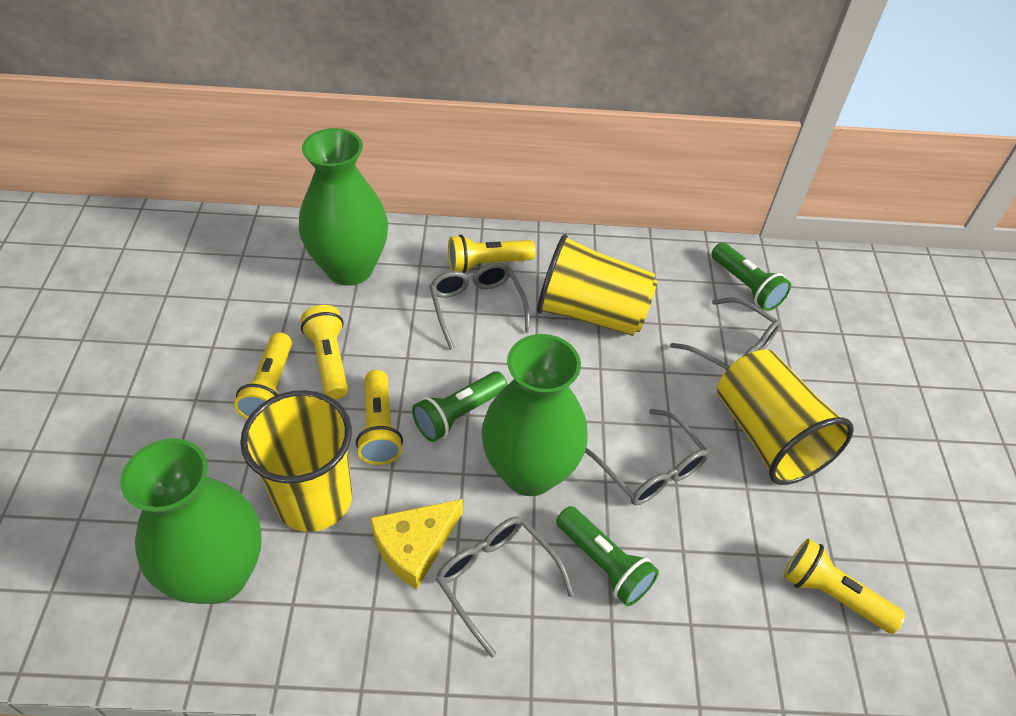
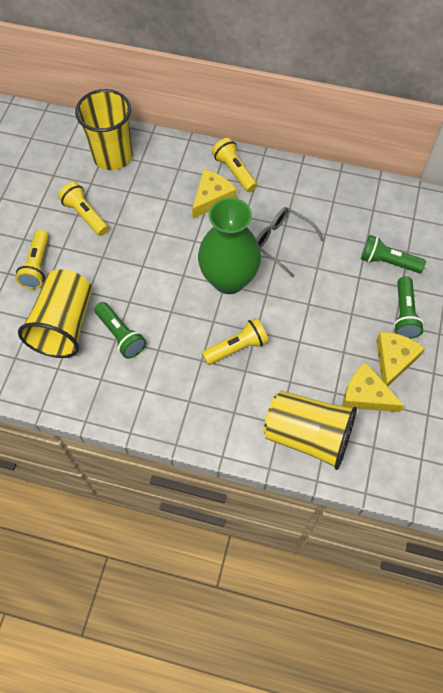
green vase: 3 -> 1
grey glasses: 4 -> 1
yellow cheese: 1 -> 3
yellow flashlight: 5 -> 4

